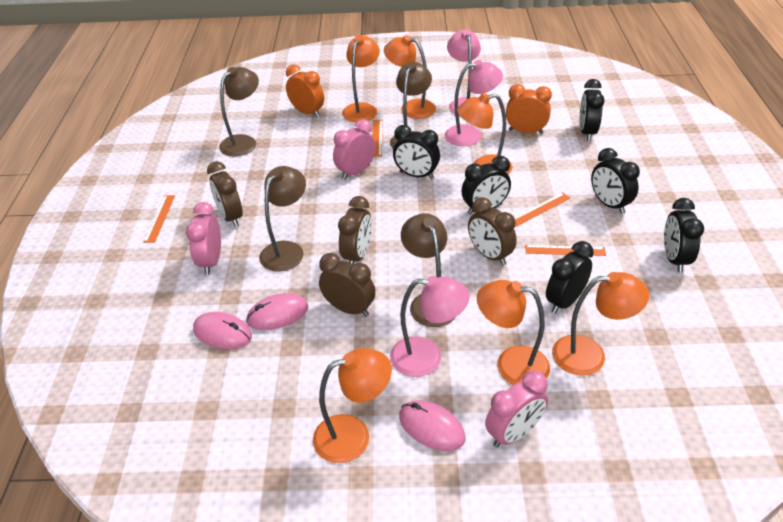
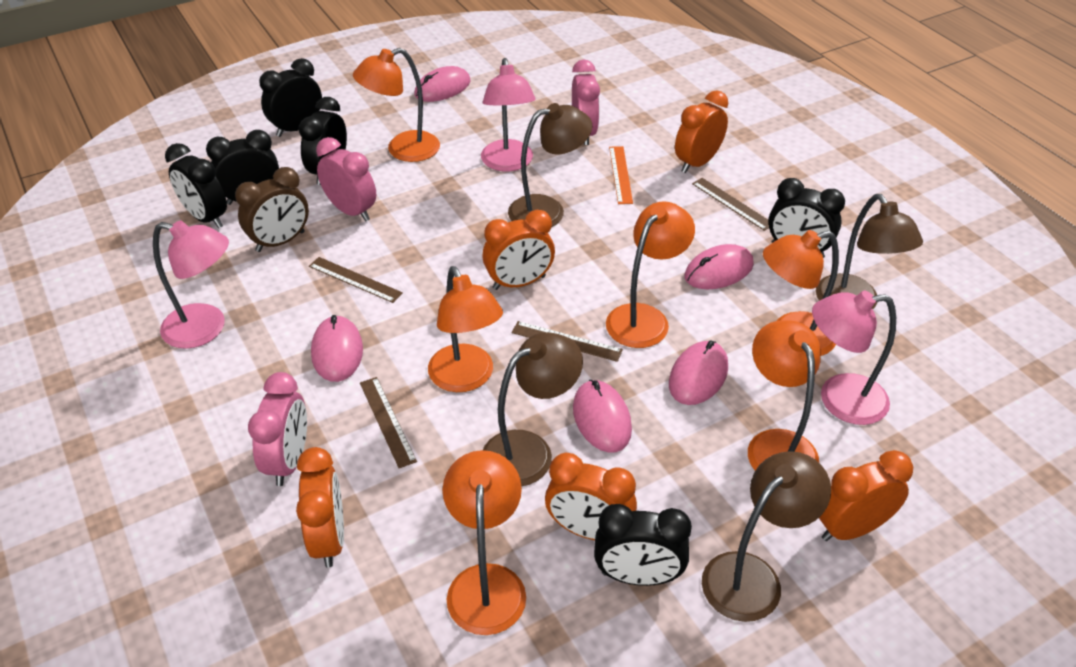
brown clock: 4 -> 1
brown ruler: 0 -> 4
orange clock: 2 -> 5
orange ruler: 4 -> 1
pink mouse: 3 -> 5

